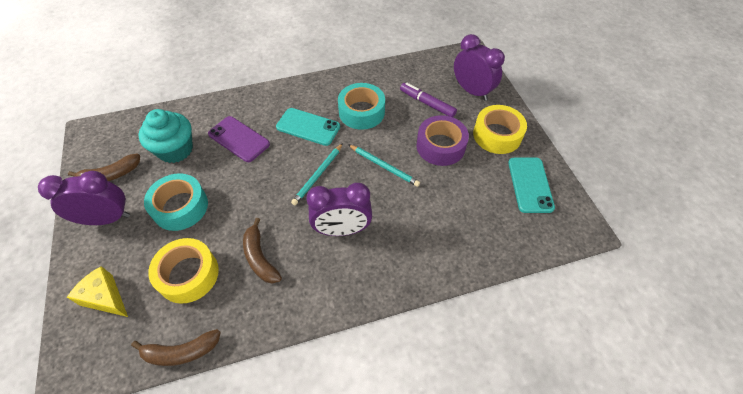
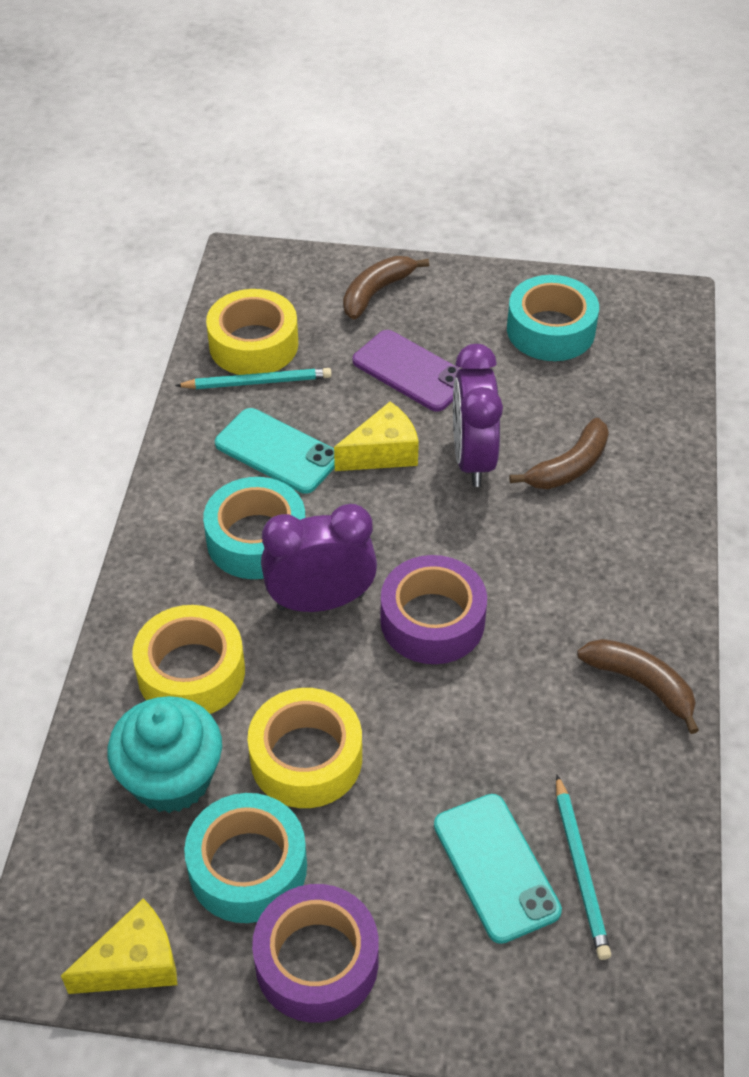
purple clock: 3 -> 2
purple marker: 1 -> 0
purple tape: 1 -> 2
turquoise tape: 2 -> 3
yellow cheese: 1 -> 2
yellow tape: 2 -> 3

